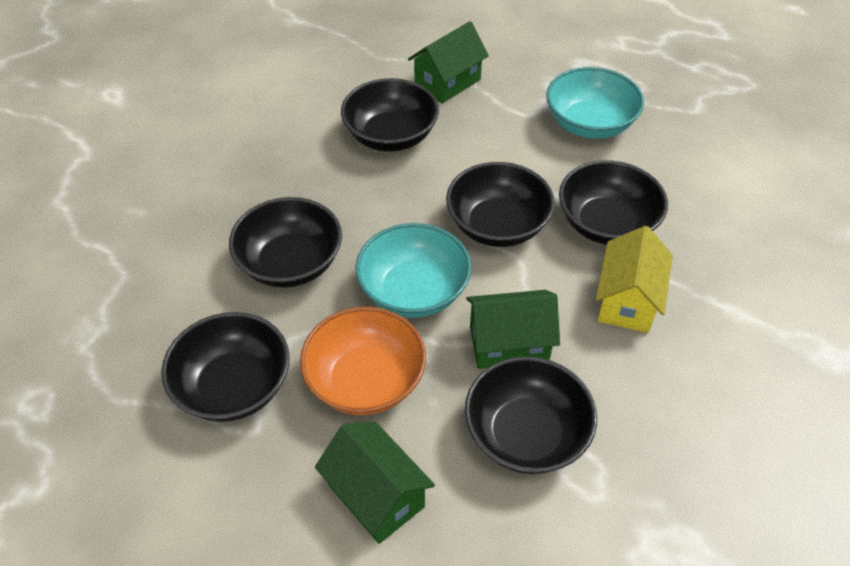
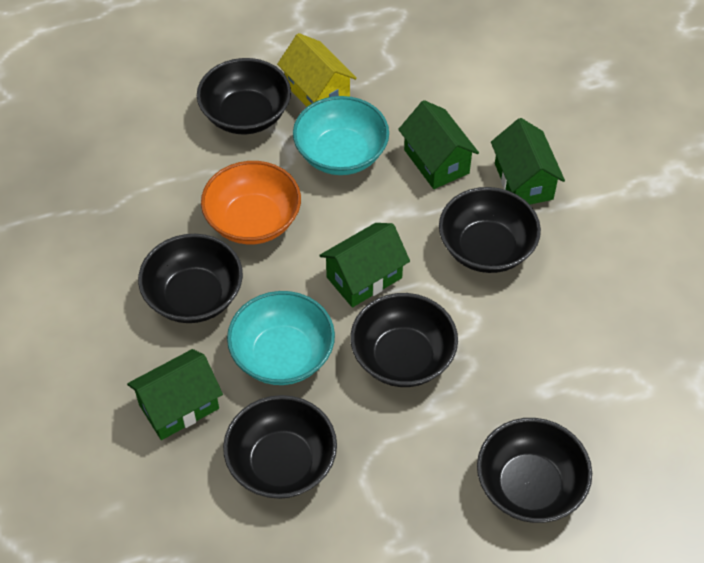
green house: 3 -> 4

